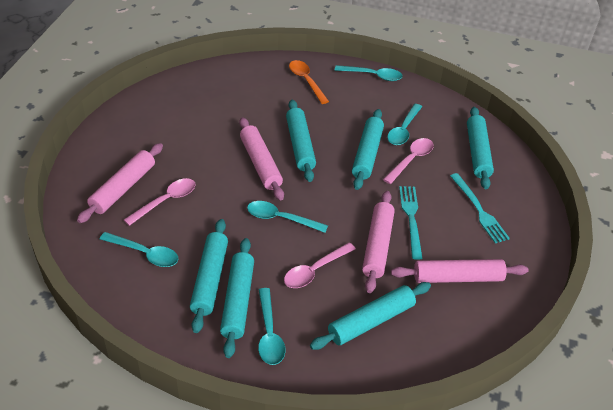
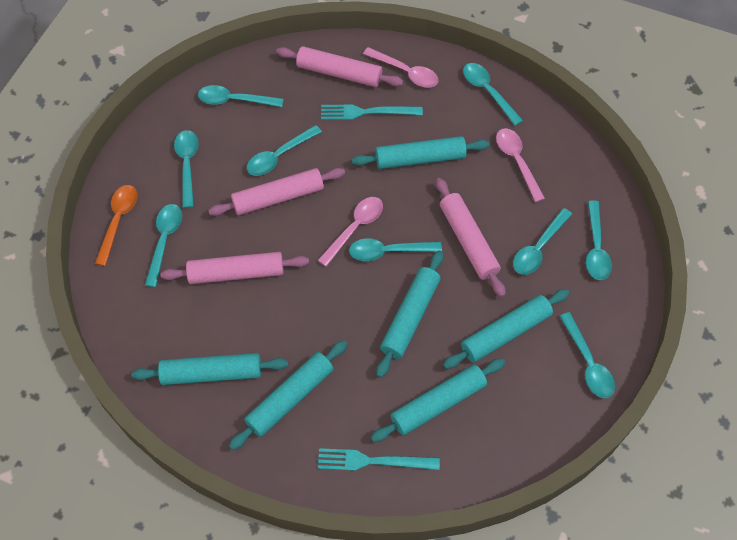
turquoise spoon: 5 -> 9

